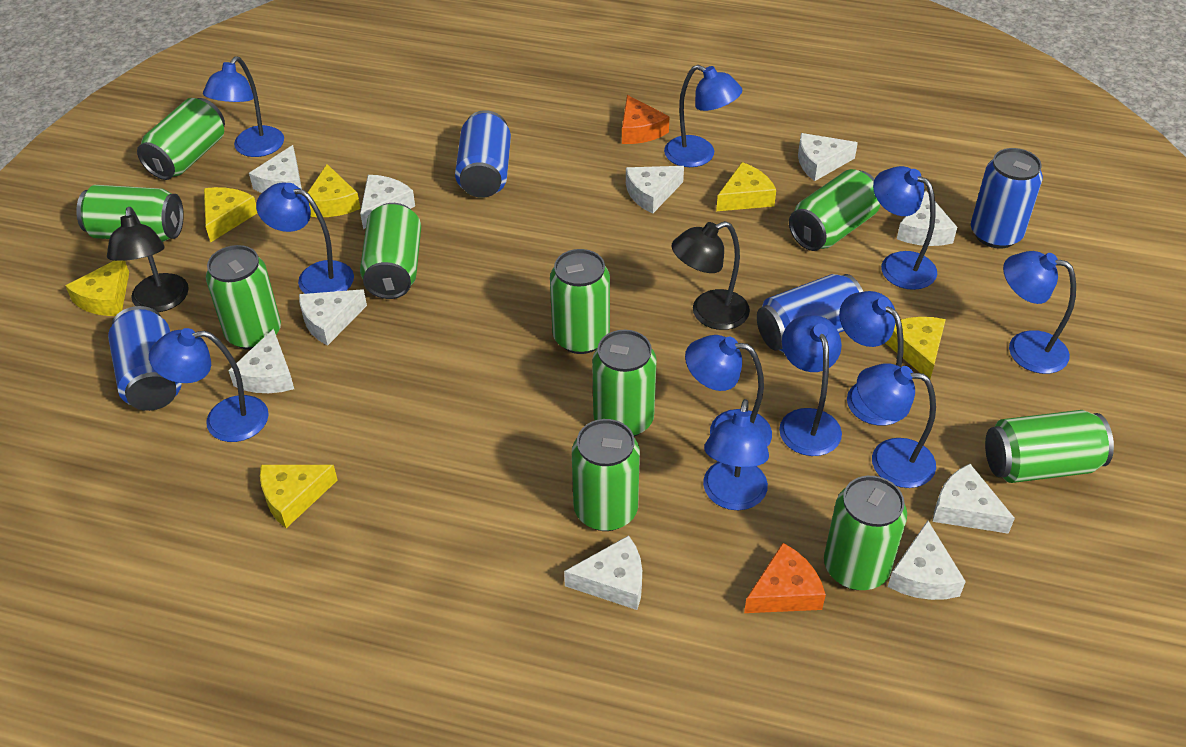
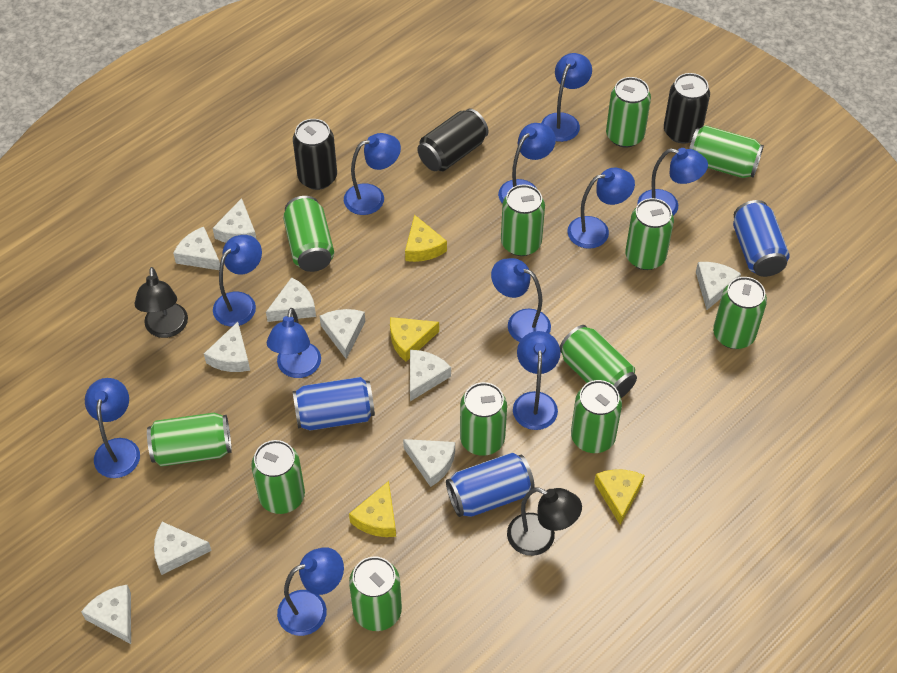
black can: 0 -> 3
blue can: 4 -> 3
green can: 10 -> 12
orange cheese: 2 -> 0
yellow cheese: 6 -> 4

